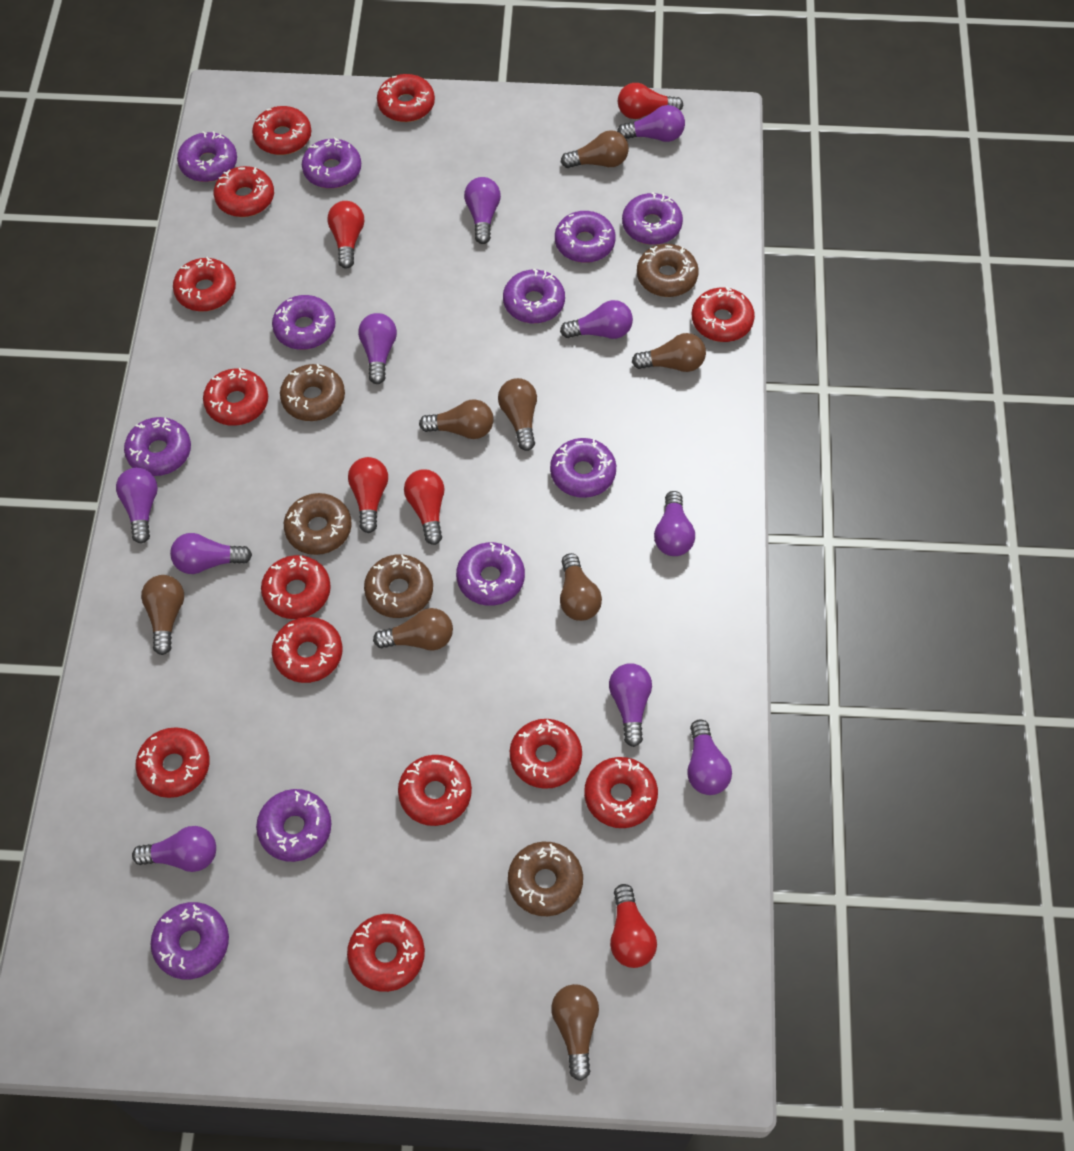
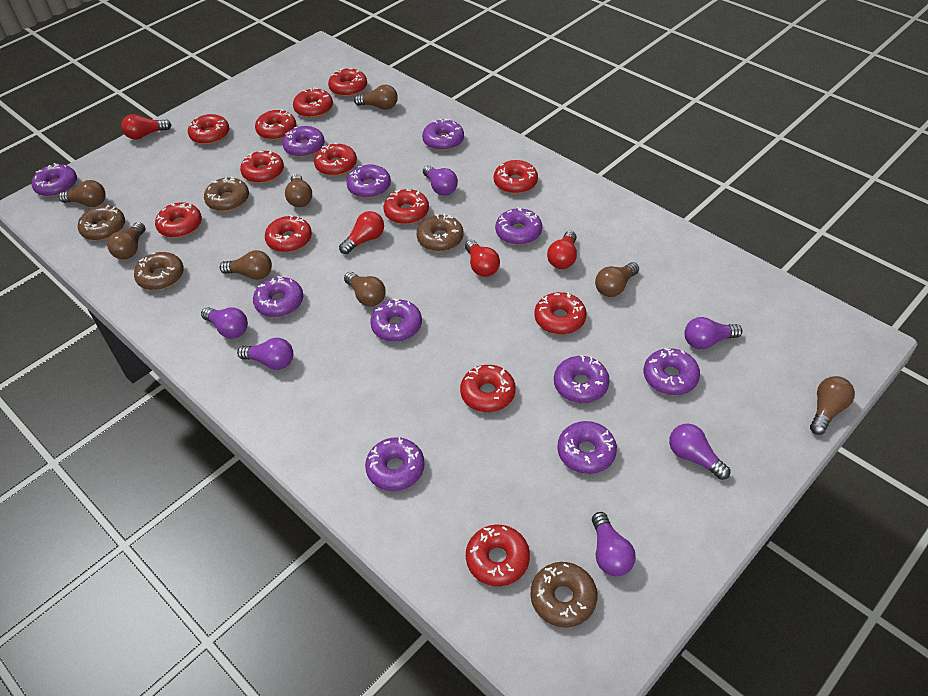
purple light bulb: 10 -> 6
red light bulb: 5 -> 4

